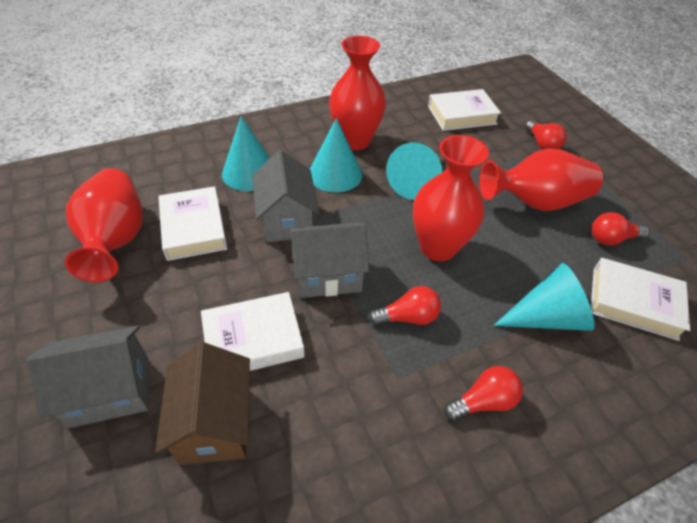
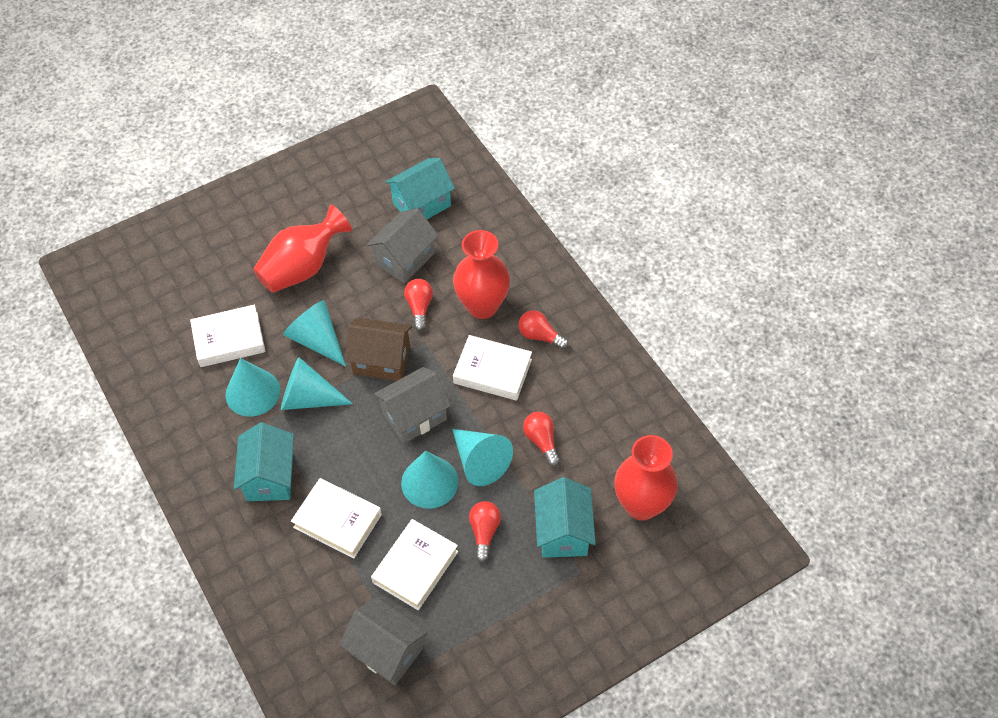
red vase: 4 -> 3
turquoise cone: 4 -> 5
turquoise house: 0 -> 3

